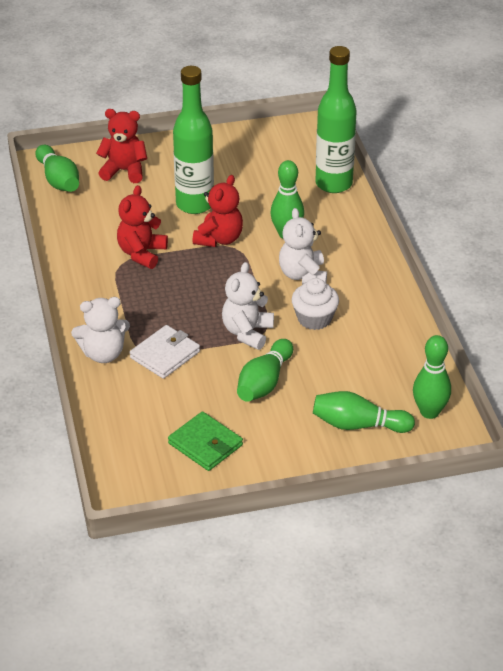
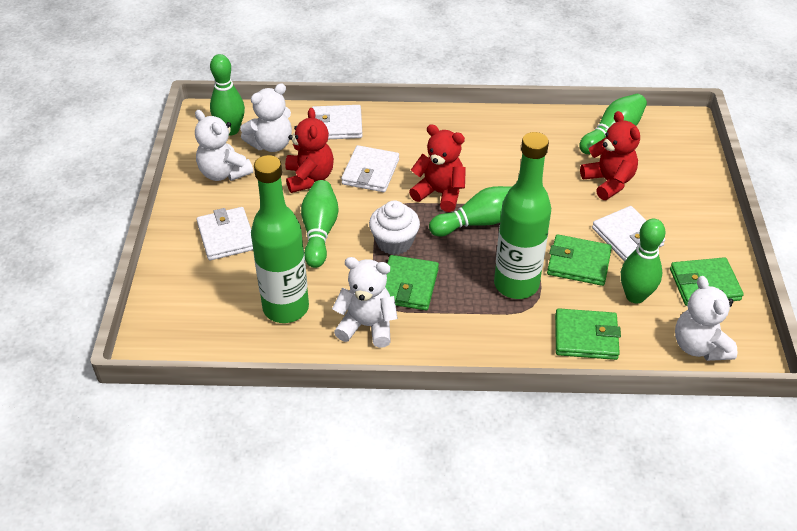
green wallet: 1 -> 4
white teddy bear: 3 -> 4
white wallet: 1 -> 4

